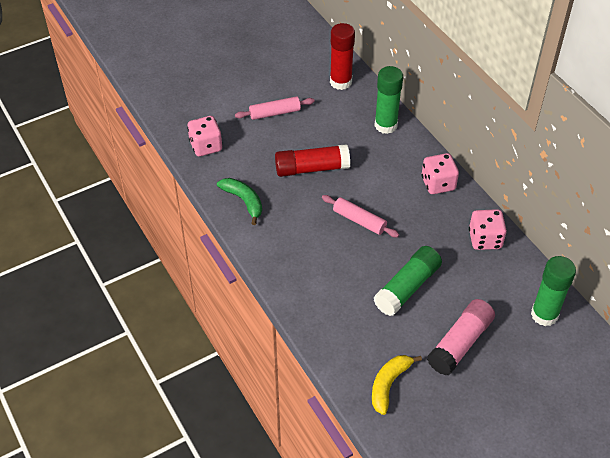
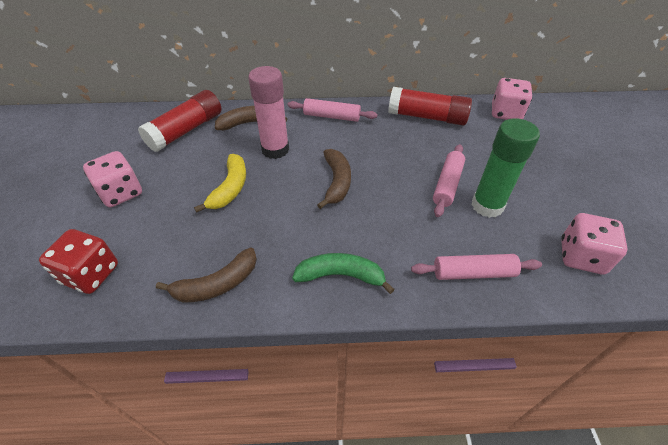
brown banana: 0 -> 3
green glue stick: 3 -> 1
pink rolling pin: 2 -> 3
red dice: 0 -> 1

